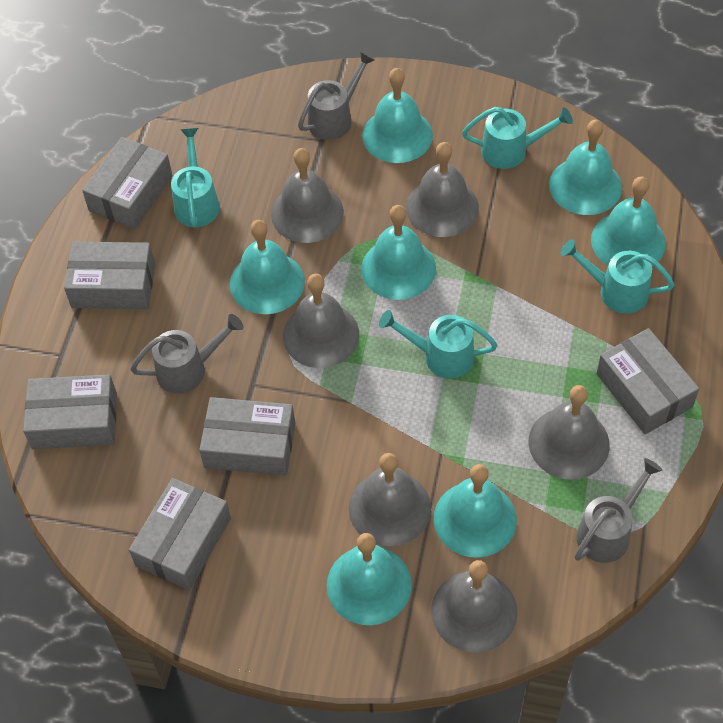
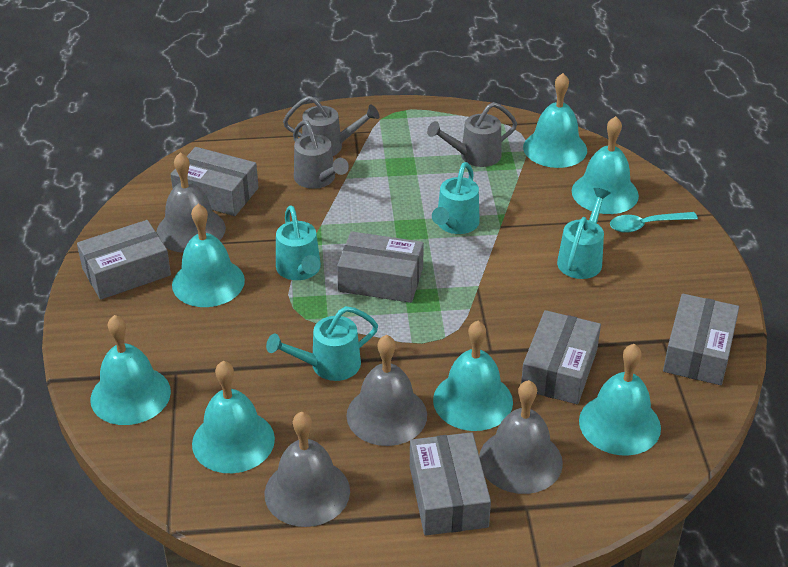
grey bell: 6 -> 4
turquoise spoon: 0 -> 1

